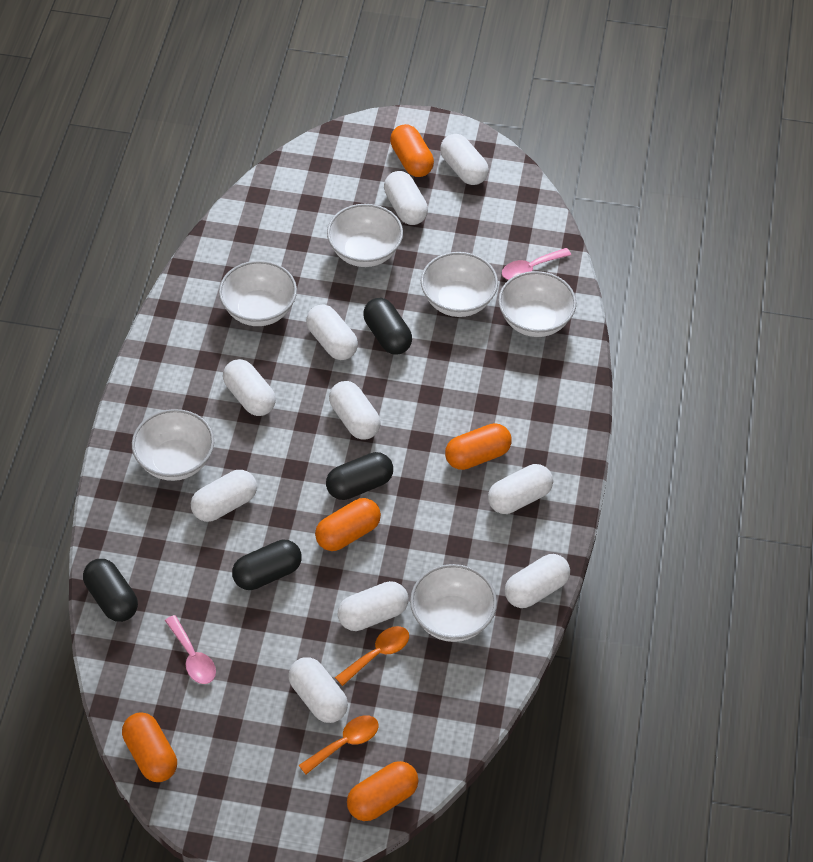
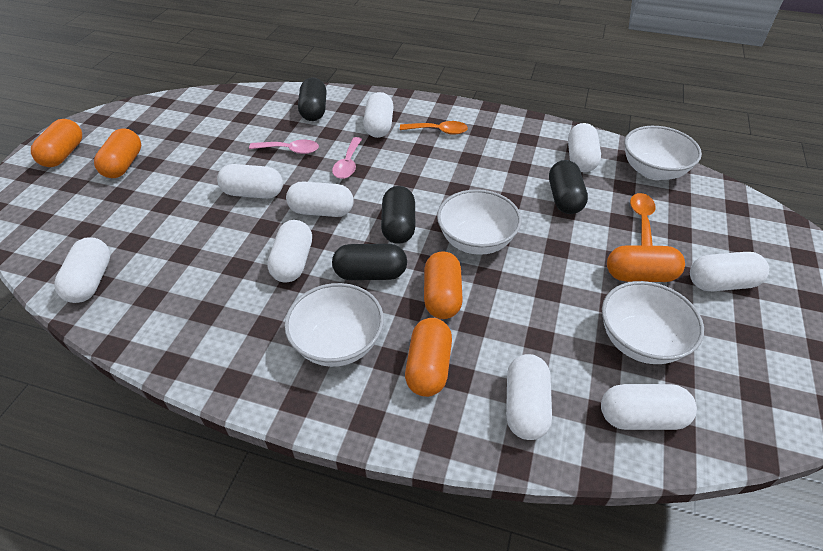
white bowl: 6 -> 4
white capsule: 10 -> 9

